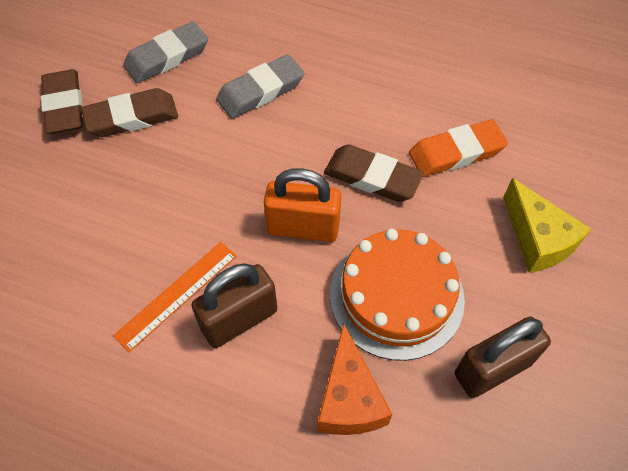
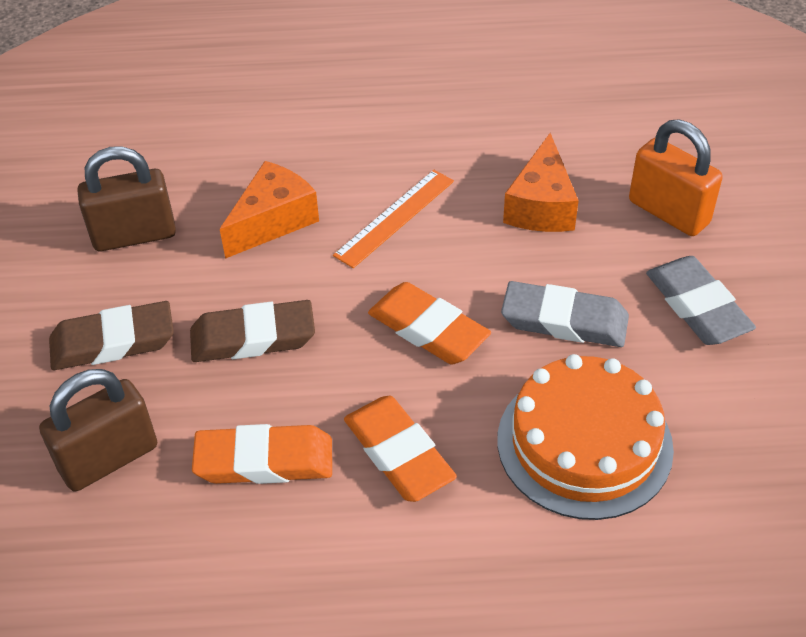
brown eraser: 3 -> 2
orange cheese: 1 -> 2
orange eraser: 1 -> 3
yellow cheese: 1 -> 0

